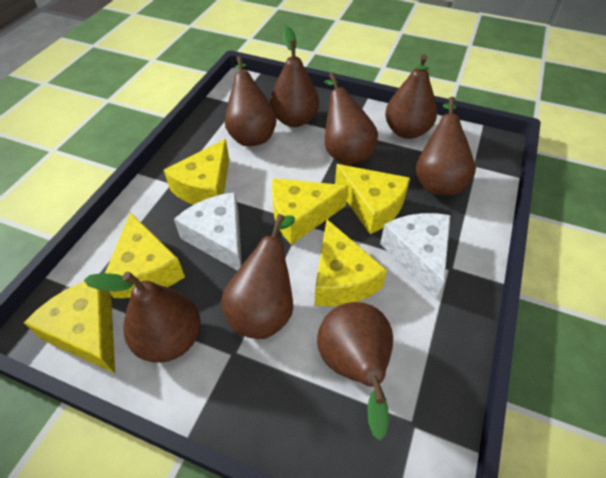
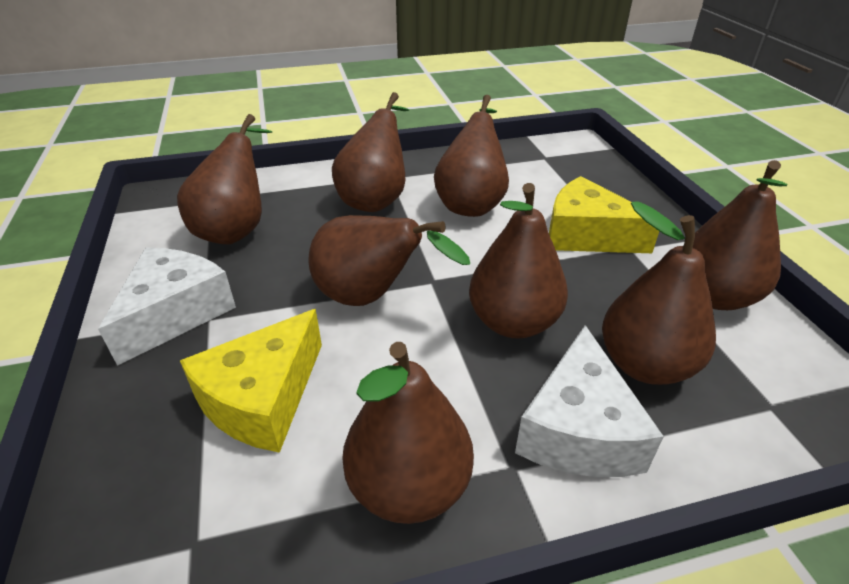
yellow cheese: 6 -> 2

